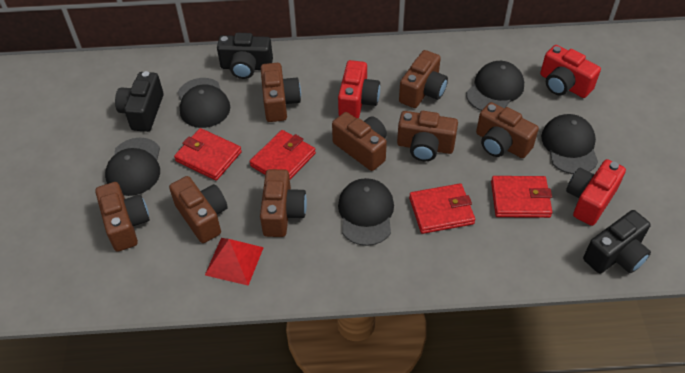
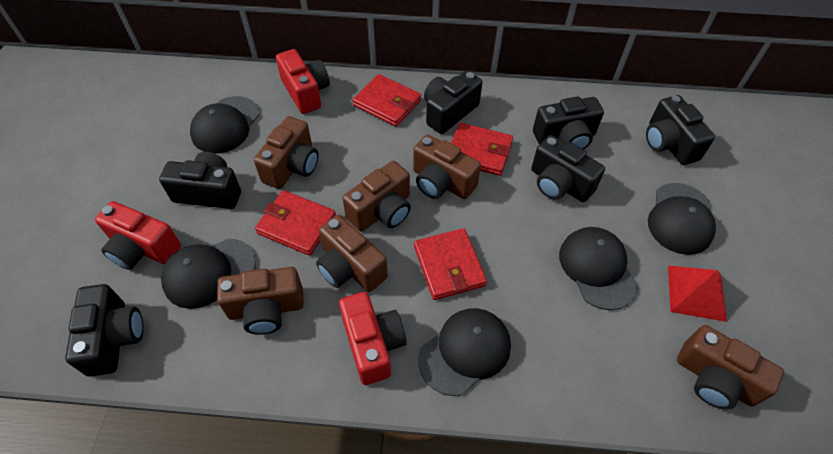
black camera: 3 -> 6
brown camera: 8 -> 6

